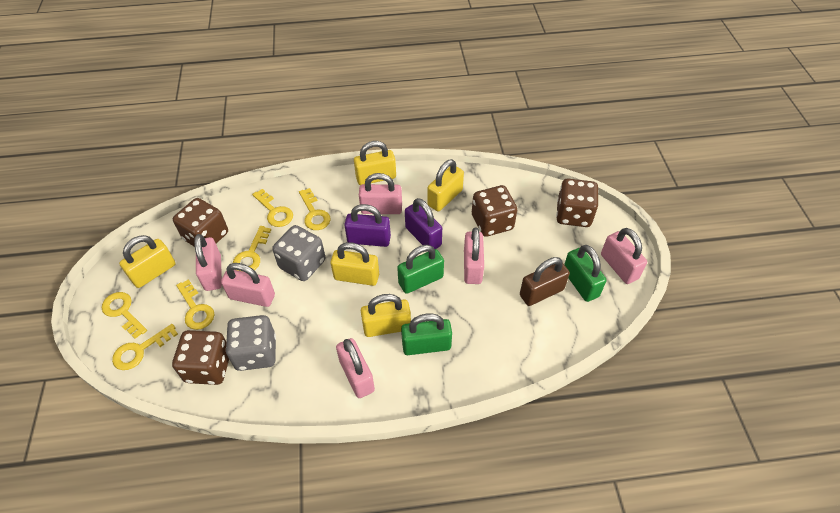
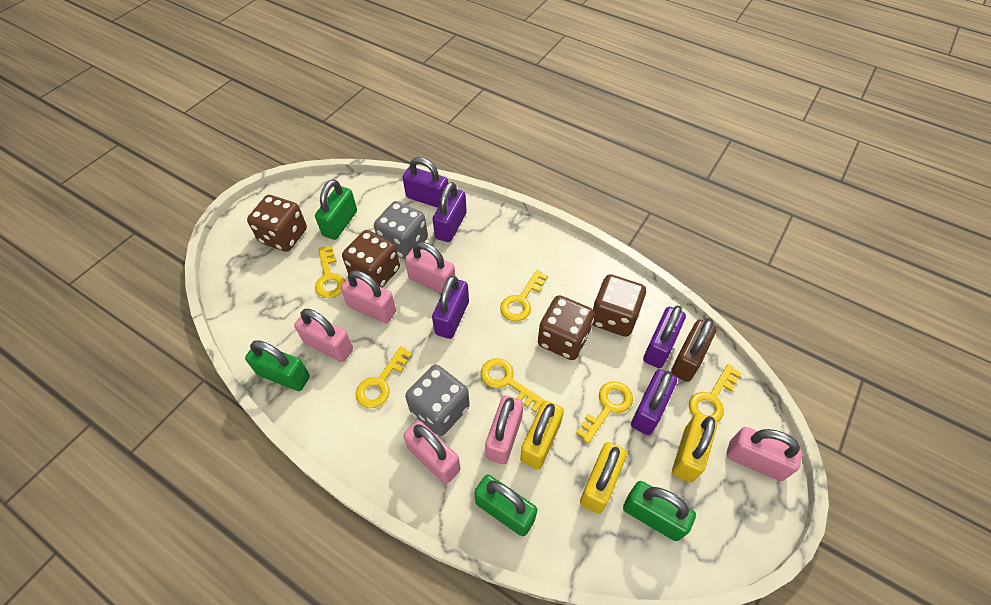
green padlock: 3 -> 4
purple padlock: 2 -> 5
yellow padlock: 5 -> 3

